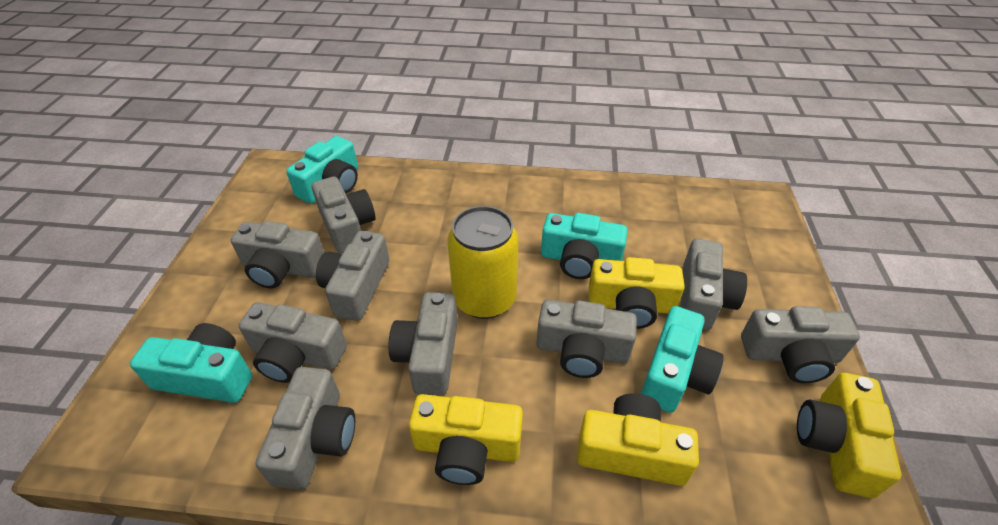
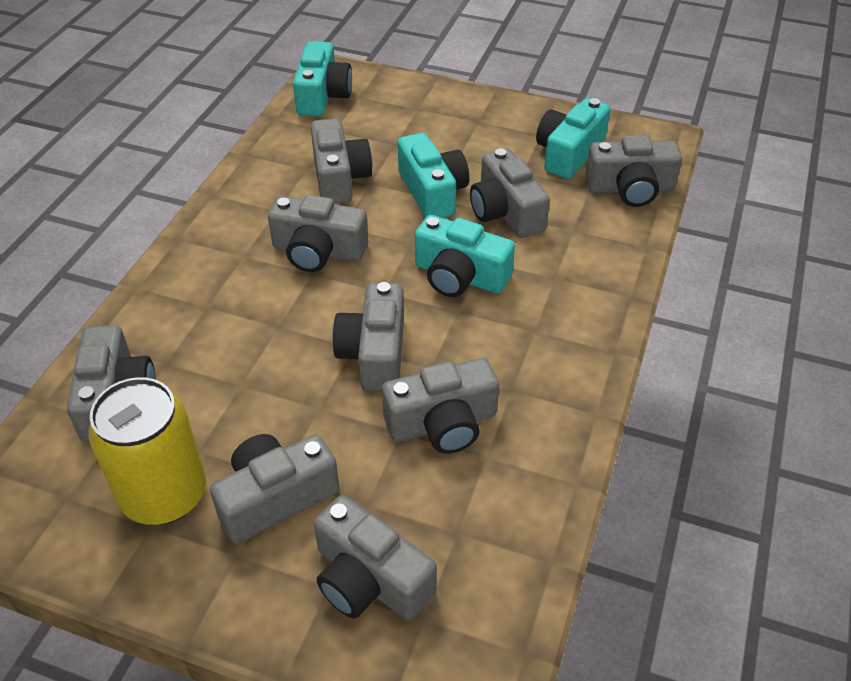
yellow camera: 4 -> 0

